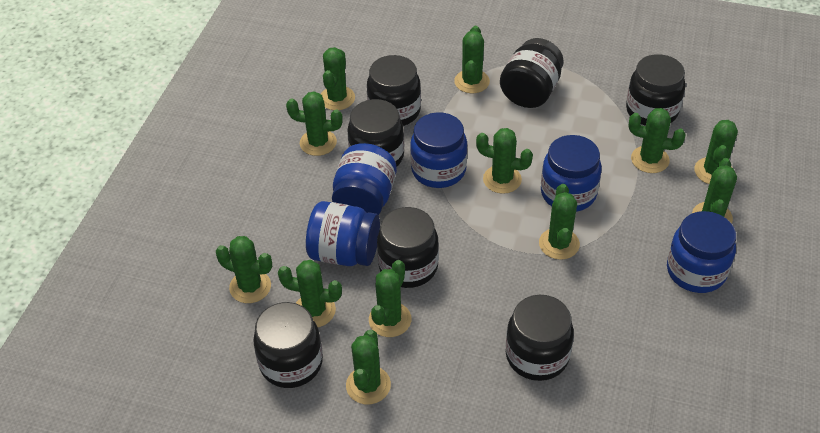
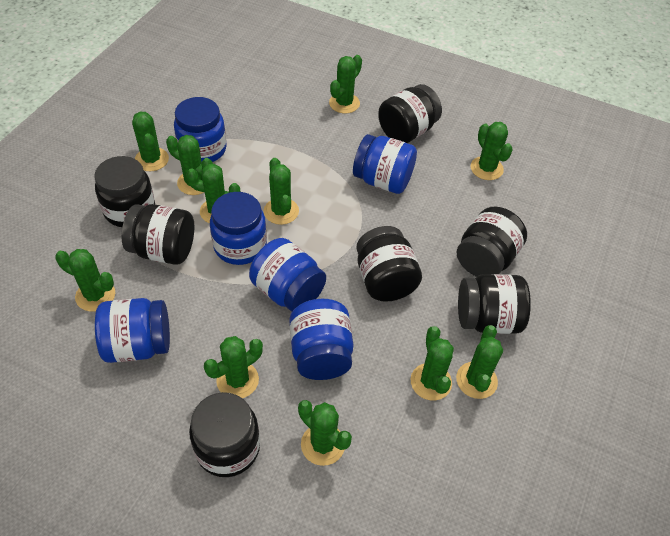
blue jar: 5 -> 6
green cactus: 12 -> 11

